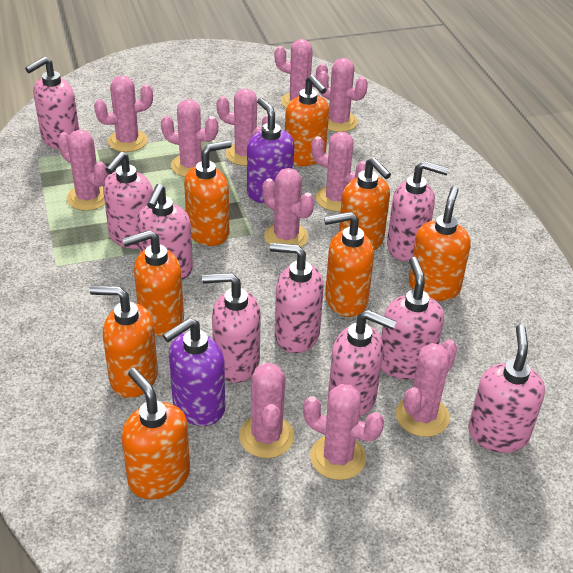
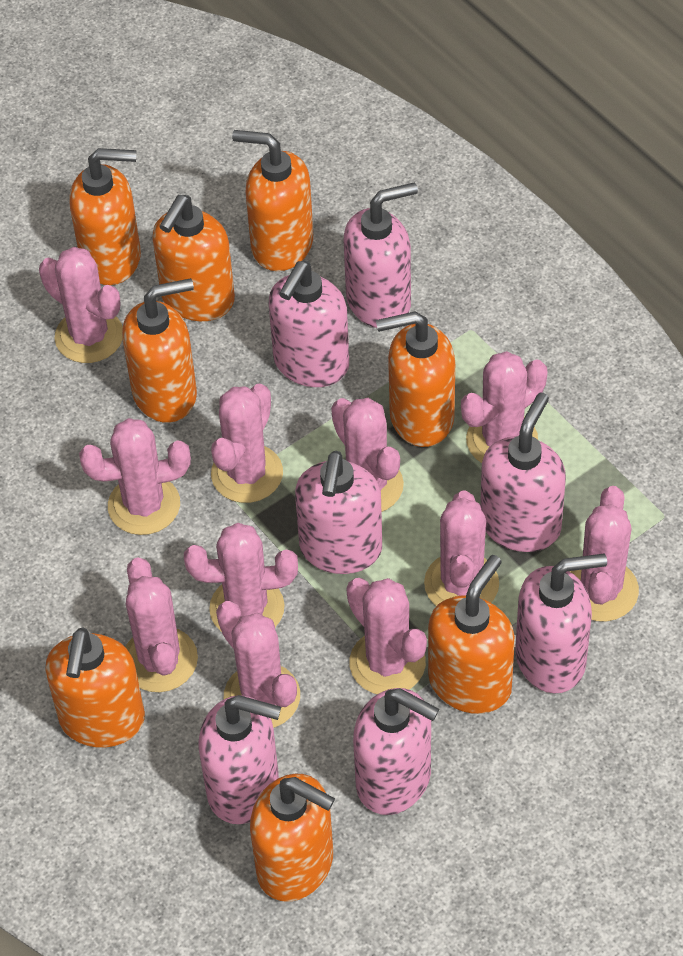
pink soap dispenser: 9 -> 7
purple soap dispenser: 2 -> 0

